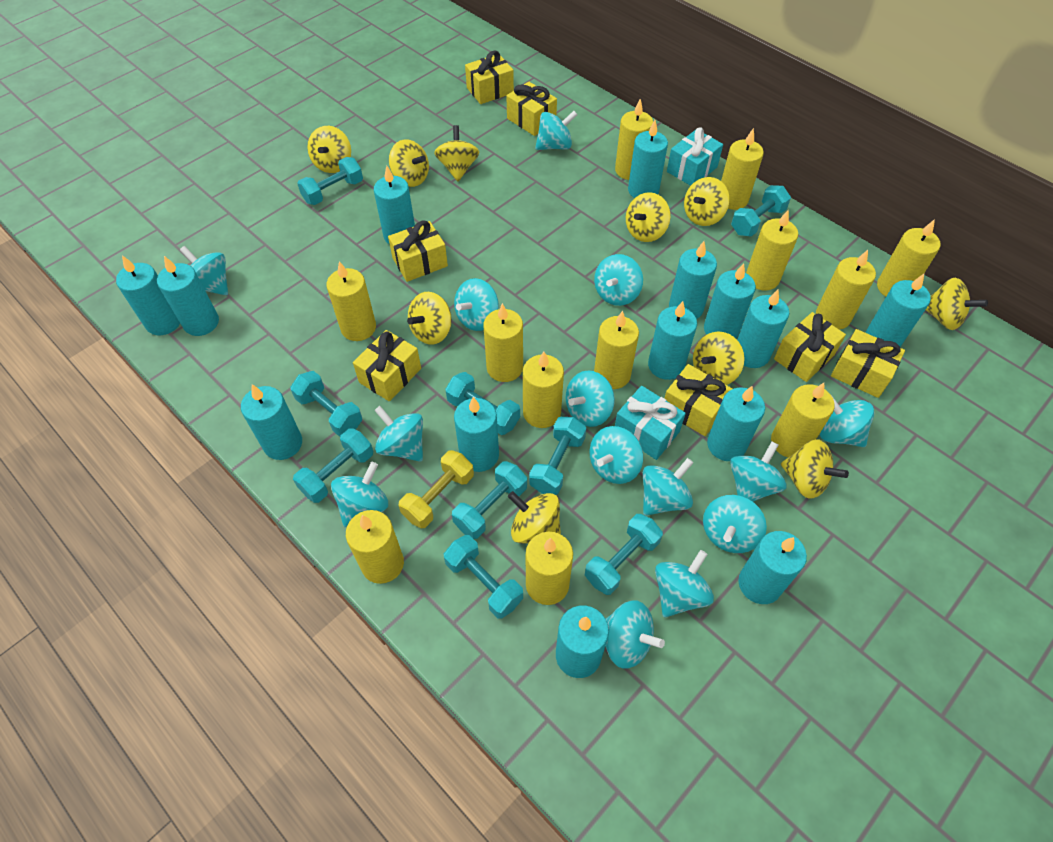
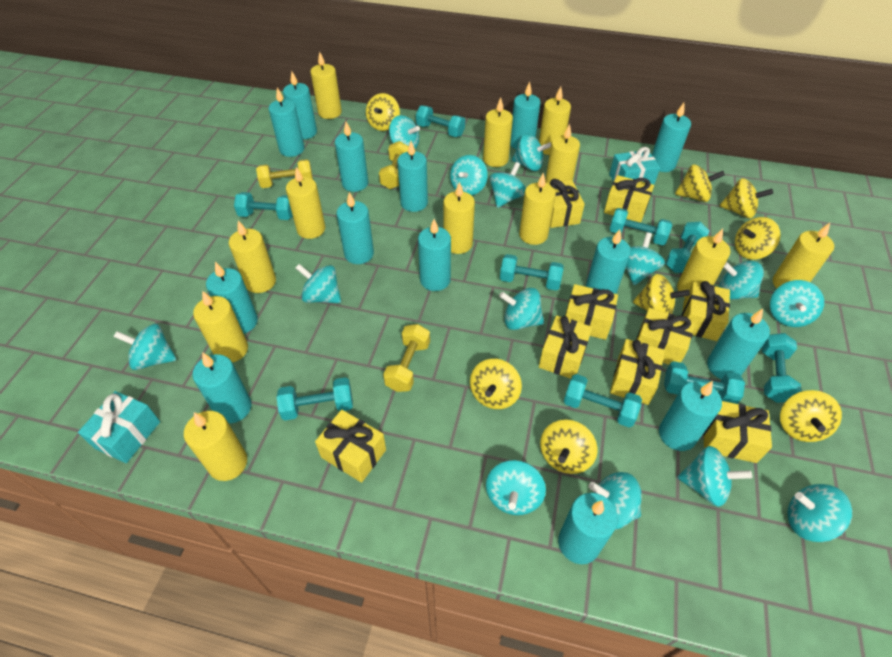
yellow dumbbell: 1 -> 3
yellow gift: 7 -> 9
yellow spinning top: 10 -> 8

